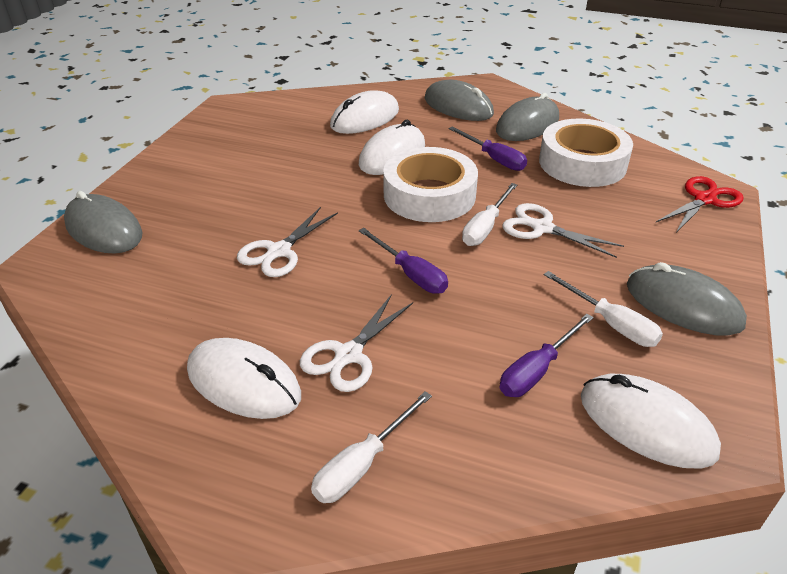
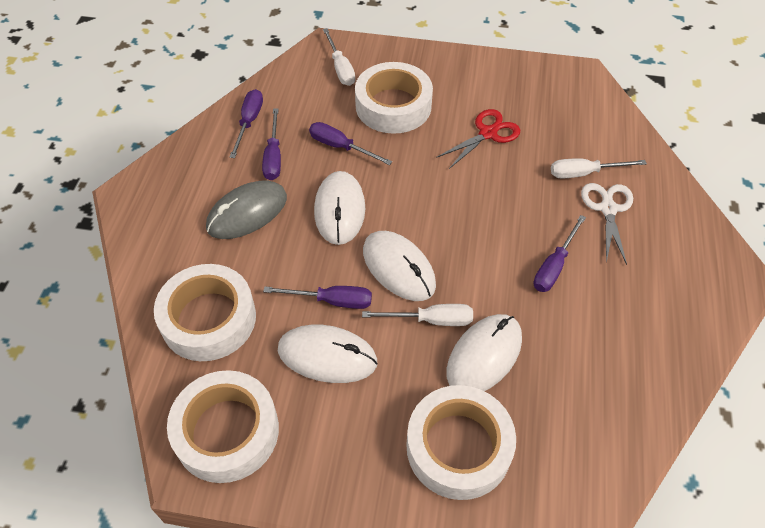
grey mouse: 4 -> 1
purple screwdriver: 3 -> 5
white scissors: 3 -> 1
white tape: 2 -> 4

